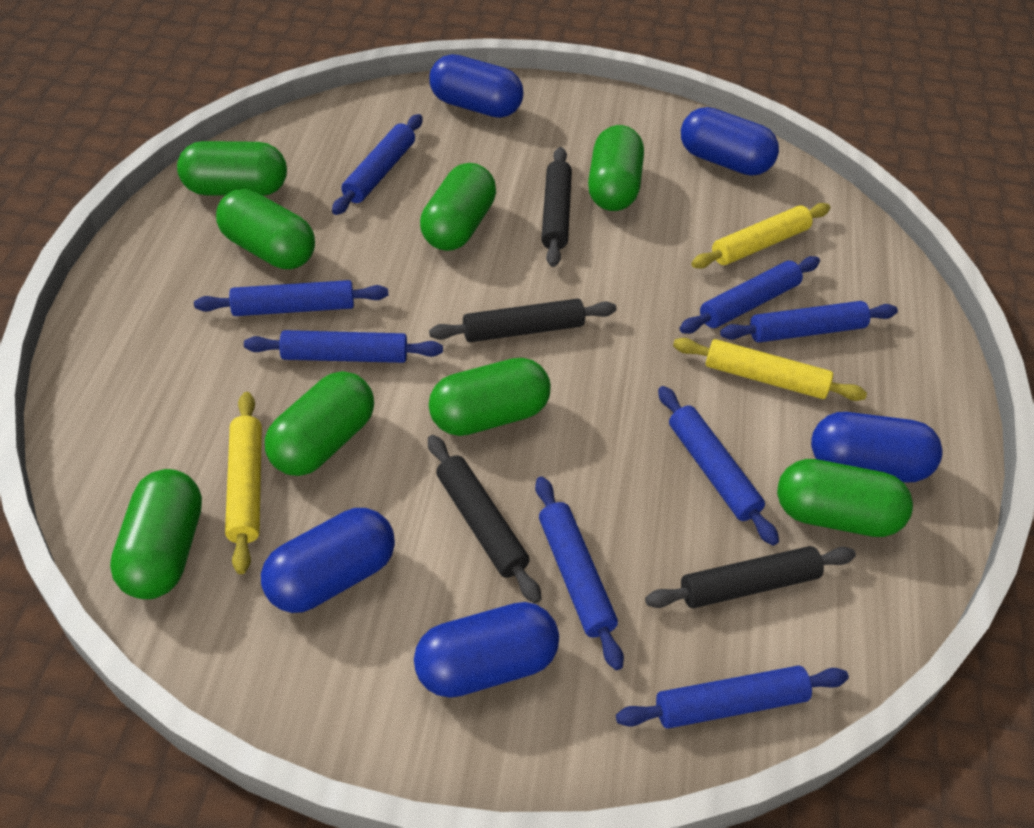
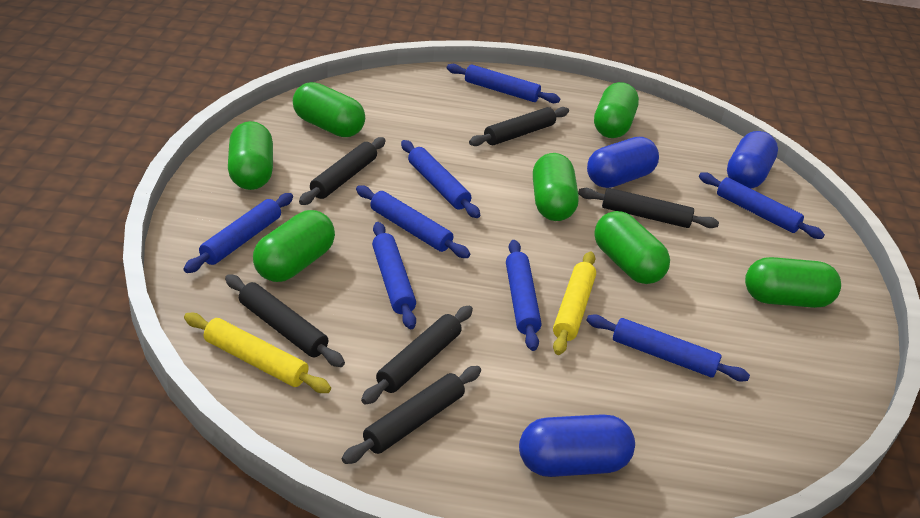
black rolling pin: 4 -> 6
blue capsule: 5 -> 3
green capsule: 8 -> 7
yellow rolling pin: 3 -> 2

